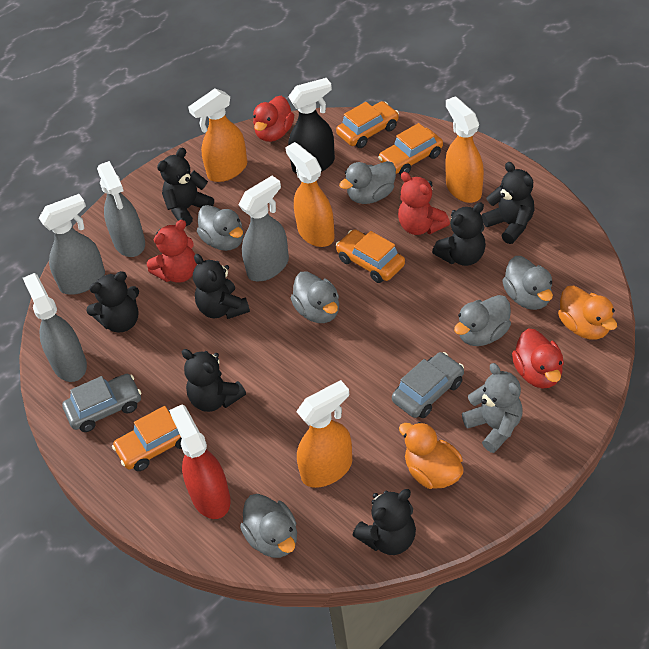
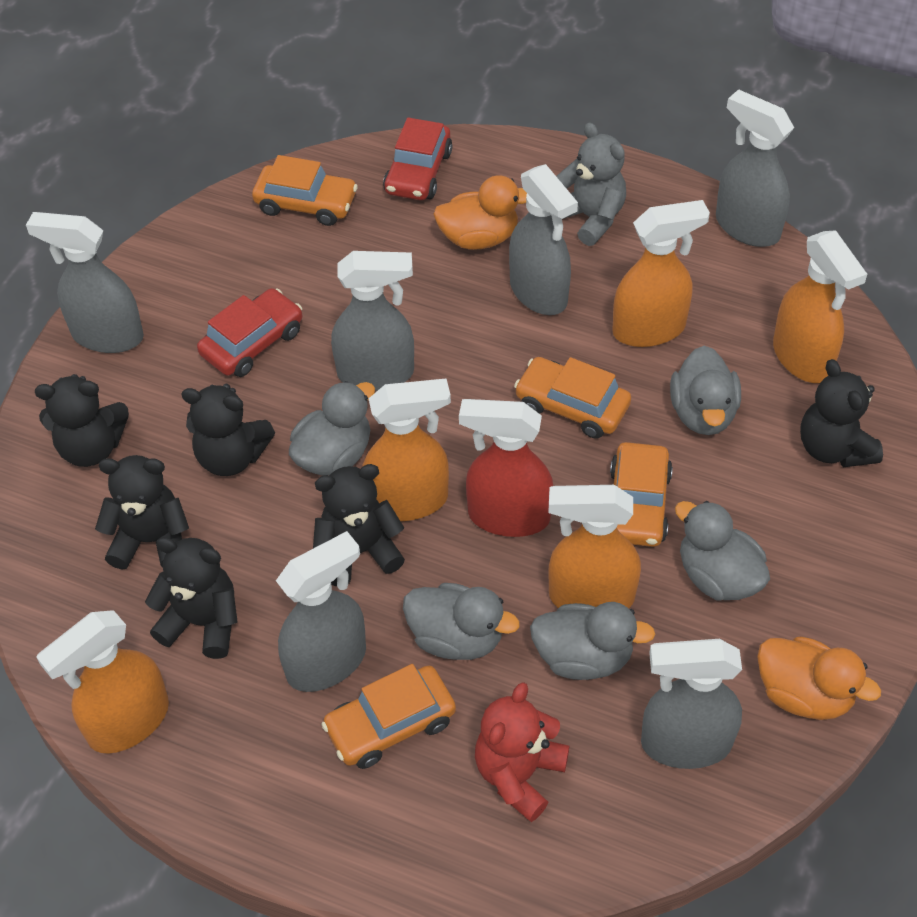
black spray bottle: 1 -> 0
black teddy bear: 7 -> 6
grey car: 2 -> 0
grey duck: 6 -> 5
grey spray bottle: 4 -> 6
orange spray bottle: 4 -> 5
red car: 0 -> 2
red duck: 2 -> 0
red teddy bear: 2 -> 1

